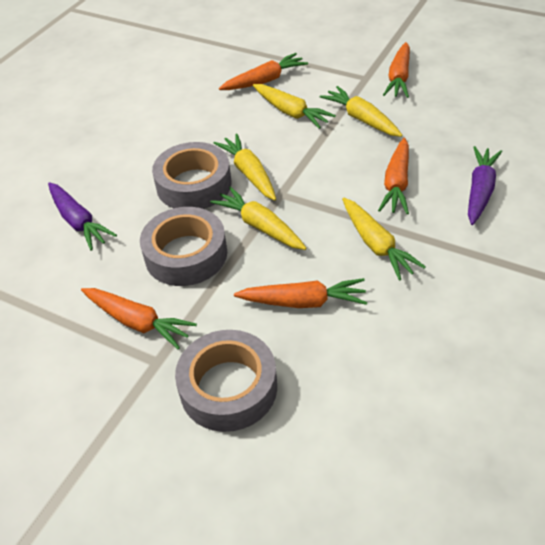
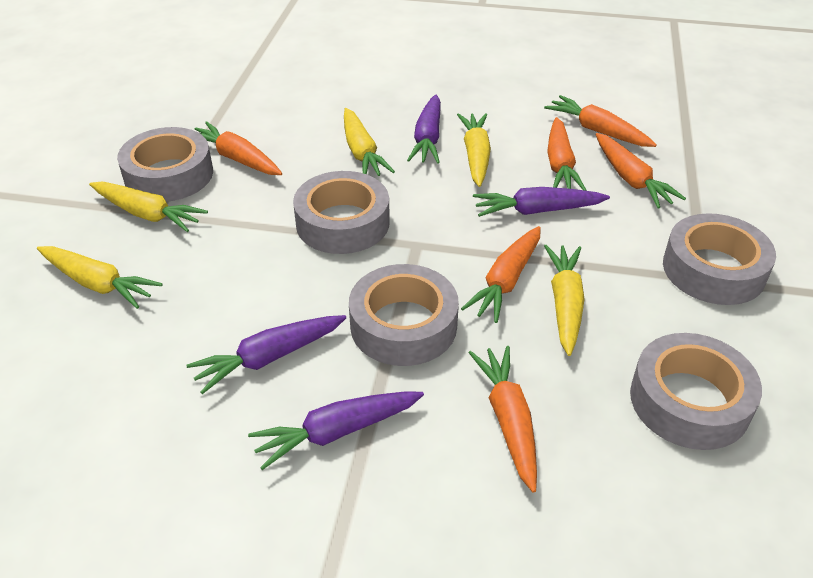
grey tape: 3 -> 5
orange carrot: 5 -> 6
purple carrot: 2 -> 4

